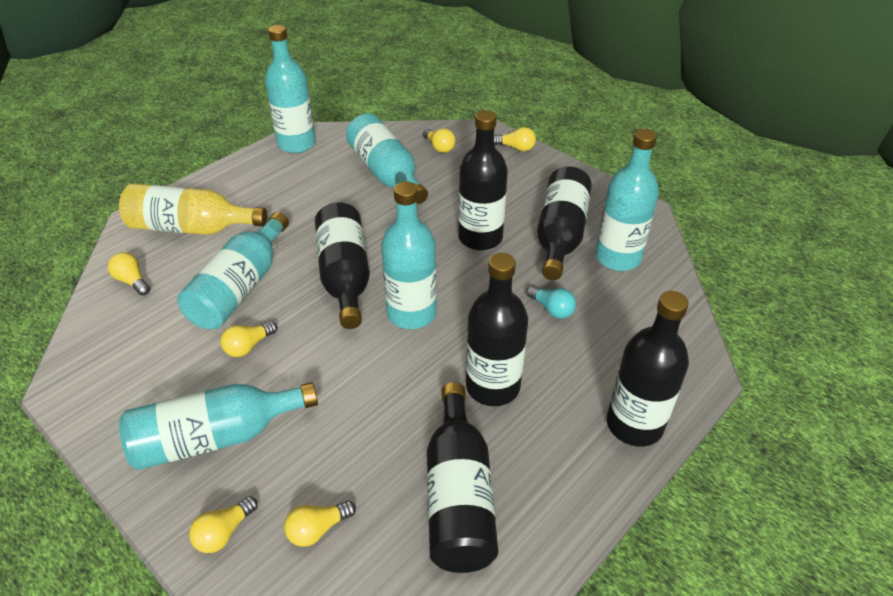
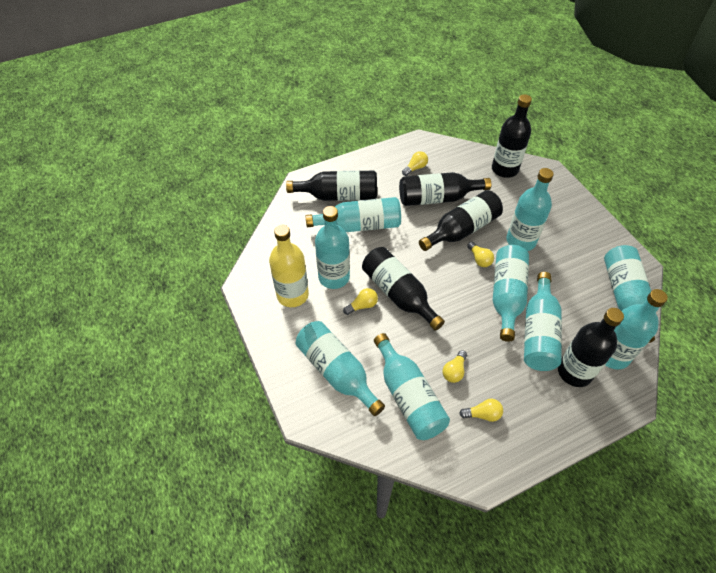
turquoise bottle: 6 -> 9
turquoise light bulb: 1 -> 0
yellow light bulb: 6 -> 5

